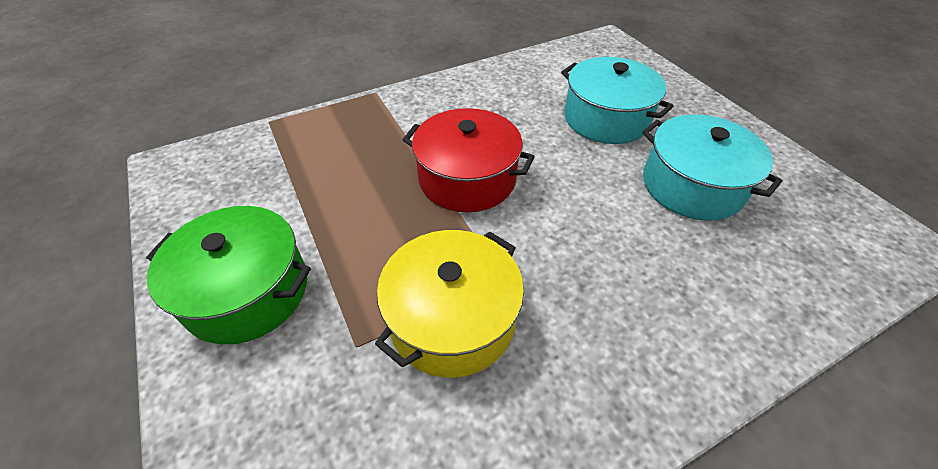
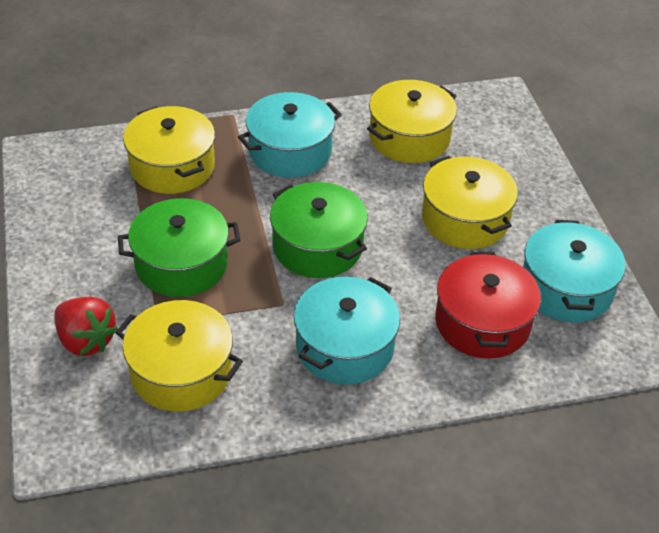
green pot: 1 -> 2
red strawberry: 0 -> 1
turquoise pot: 2 -> 3
yellow pot: 1 -> 4

